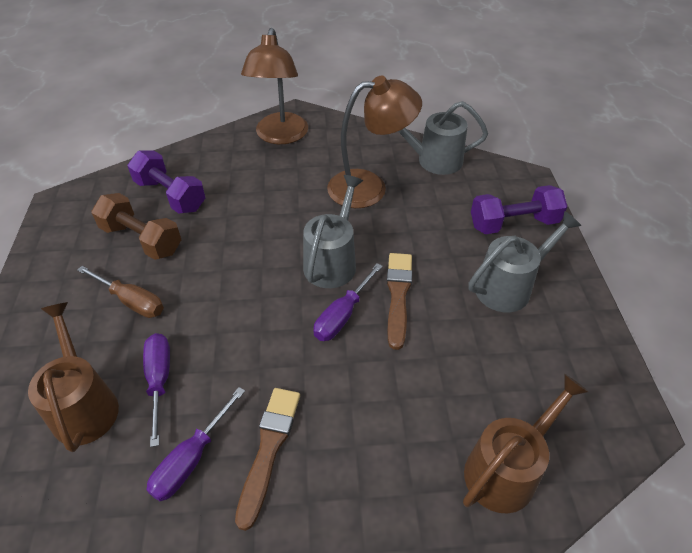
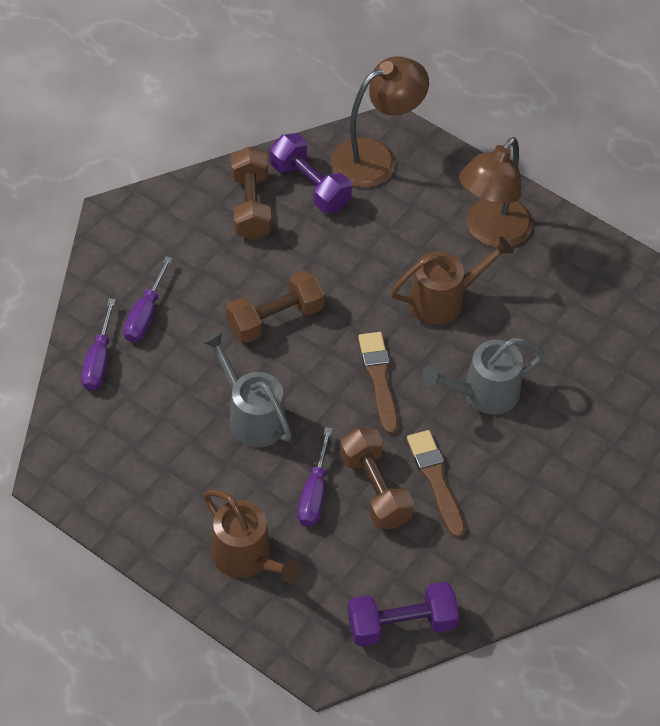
brown dumbbell: 1 -> 3
brown screwdriver: 1 -> 0
grey watering can: 3 -> 2

